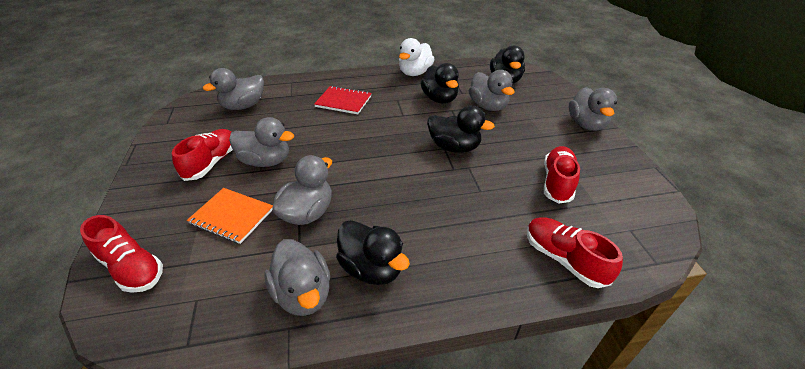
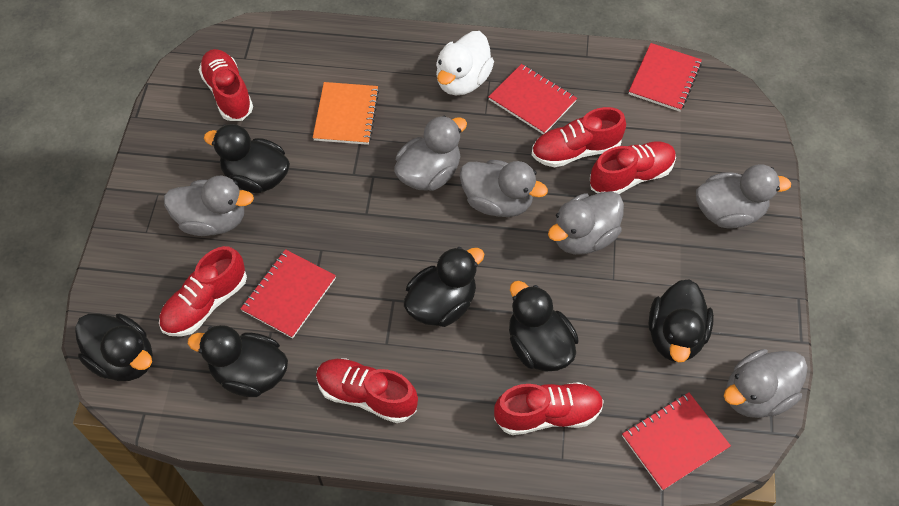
black duck: 4 -> 6
red notebook: 1 -> 4
red shoe: 4 -> 6

